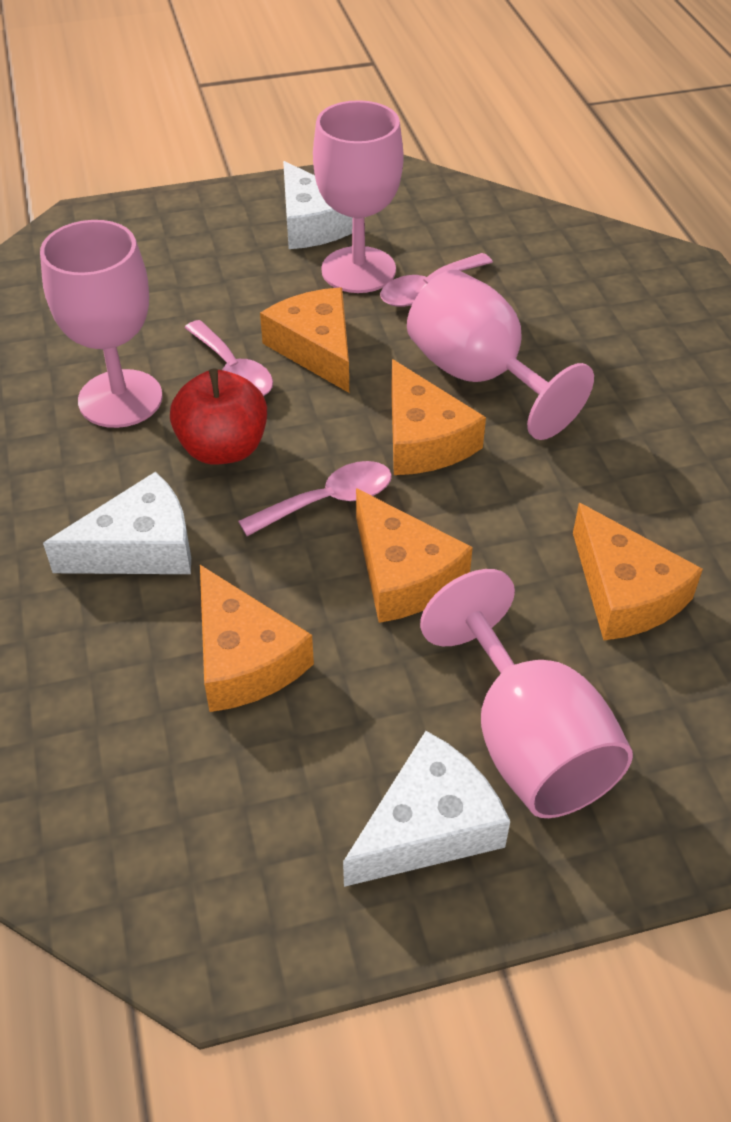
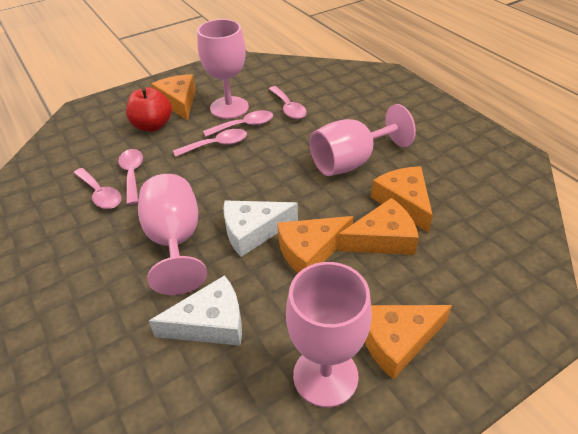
pink spoon: 3 -> 5
white cheese: 3 -> 2

